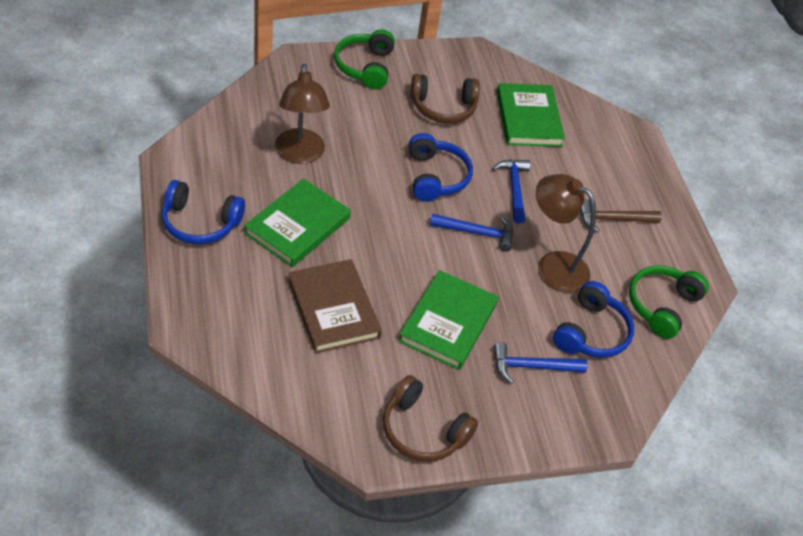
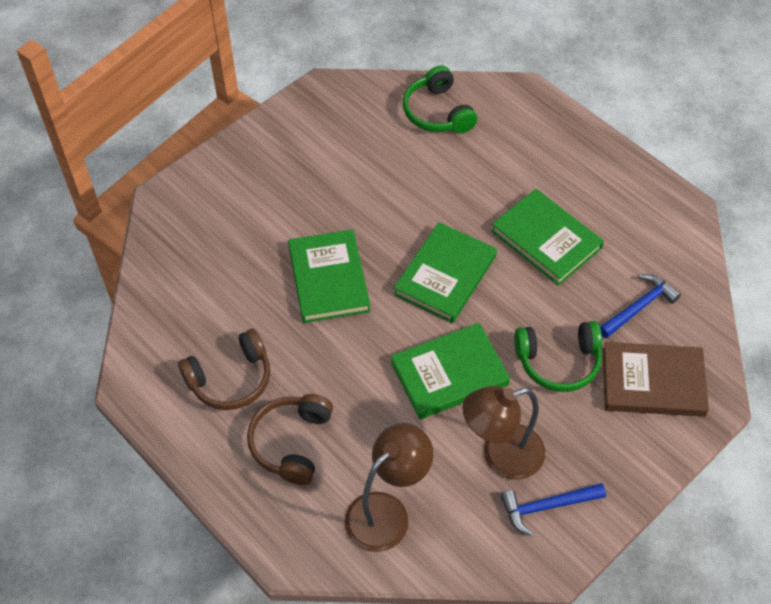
blue hammer: 3 -> 2
blue headphones: 3 -> 0
brown hammer: 1 -> 0
green book: 3 -> 4

